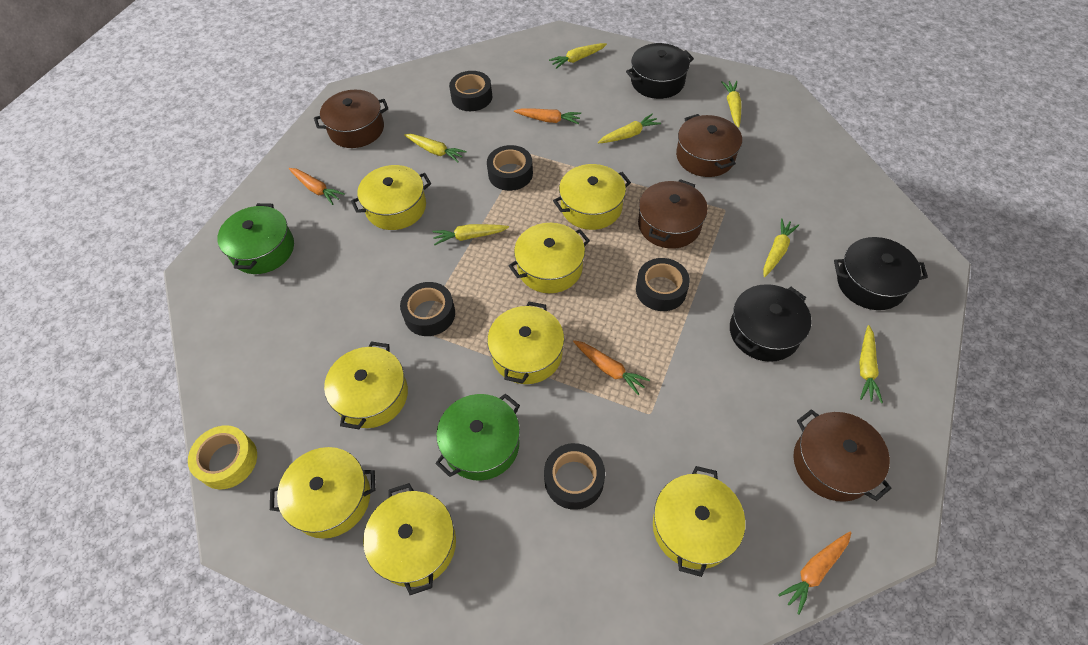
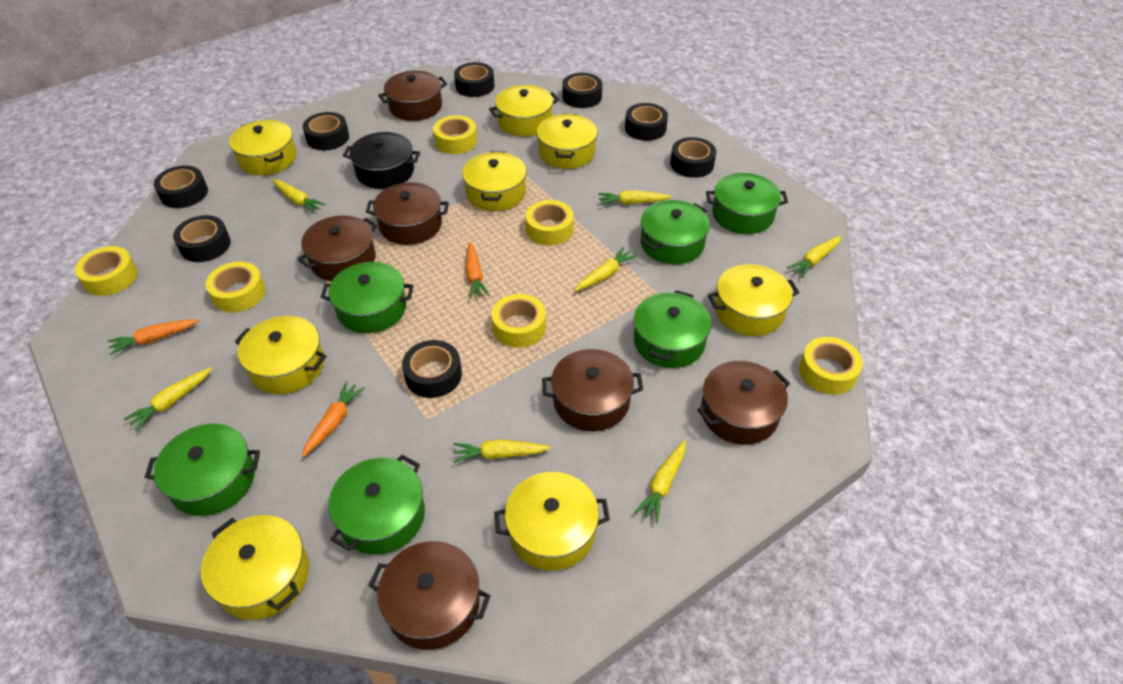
black pot: 3 -> 1
black tape: 5 -> 8
brown pot: 4 -> 6
green pot: 2 -> 6
orange carrot: 4 -> 3
yellow tape: 1 -> 6

